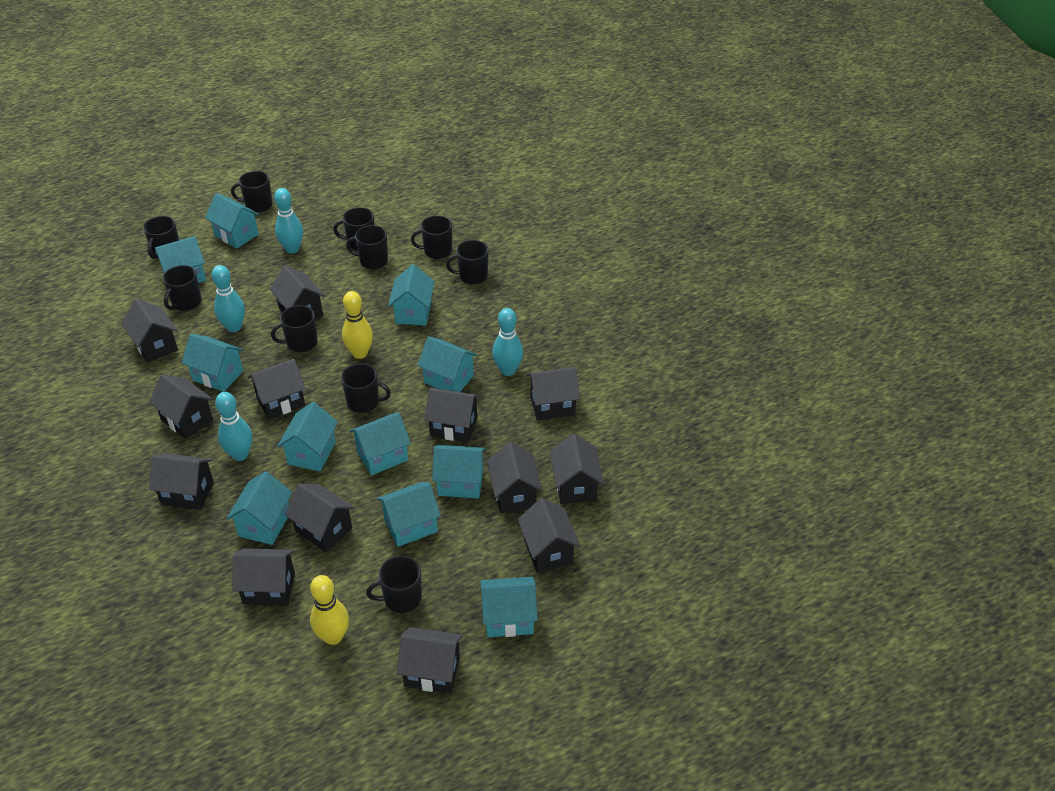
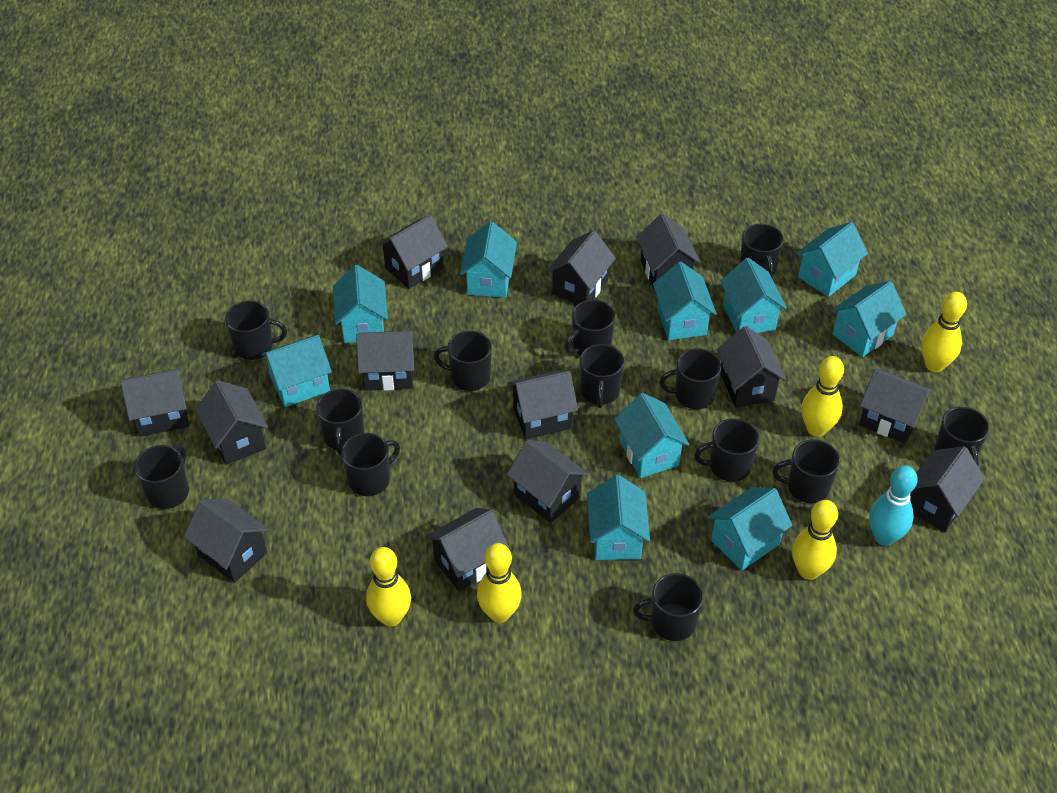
black mug: 10 -> 13
turquoise bowling pin: 4 -> 1
turquoise house: 11 -> 10
yellow bowling pin: 2 -> 5

